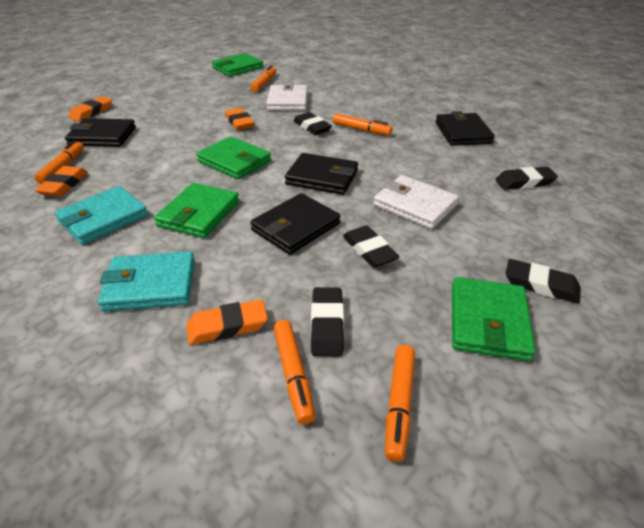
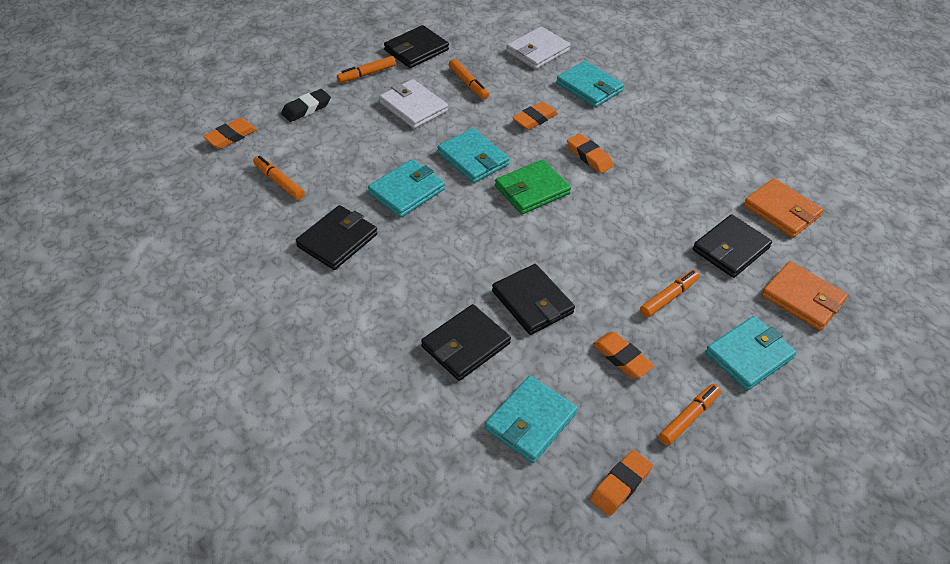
black eraser: 5 -> 1
black wallet: 4 -> 5
green wallet: 4 -> 1
orange eraser: 4 -> 5
orange wallet: 0 -> 2
turquoise wallet: 2 -> 5

